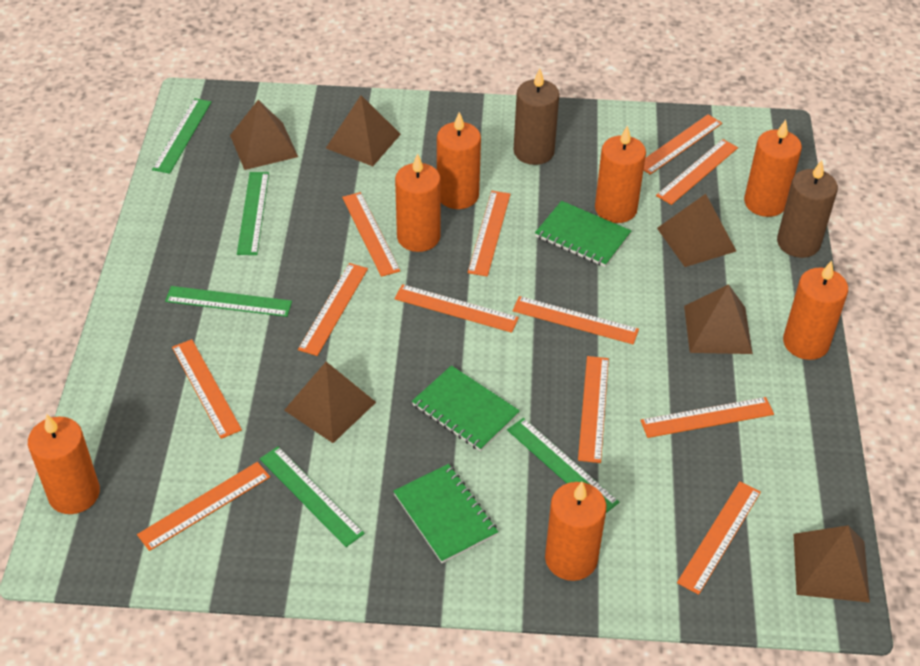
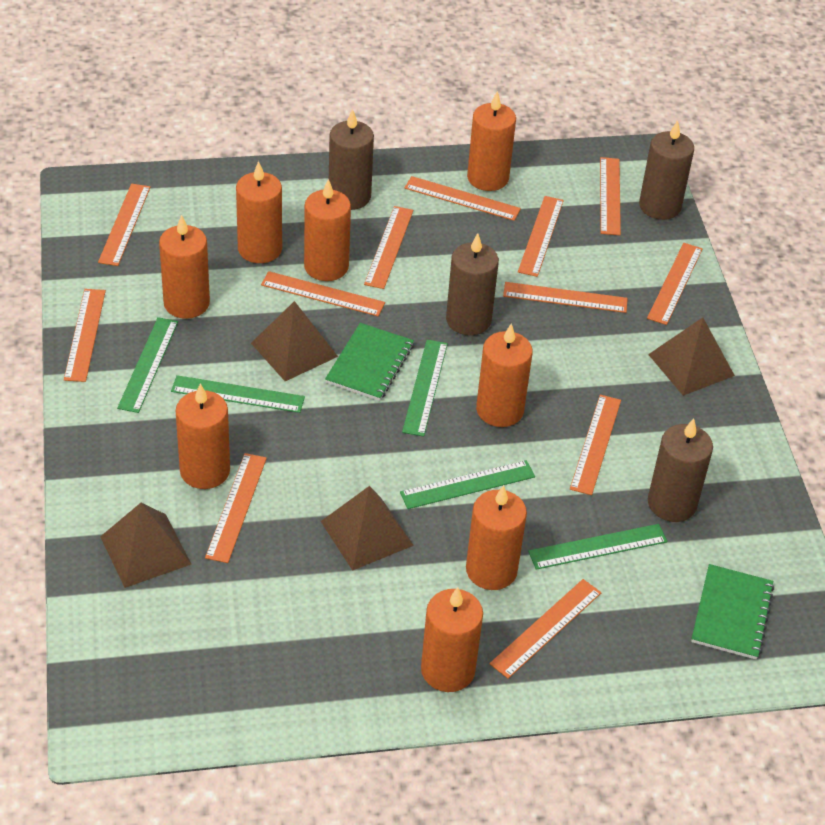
brown candle: 2 -> 4
brown pyramid: 6 -> 4
green notebook: 3 -> 2
orange candle: 7 -> 8

